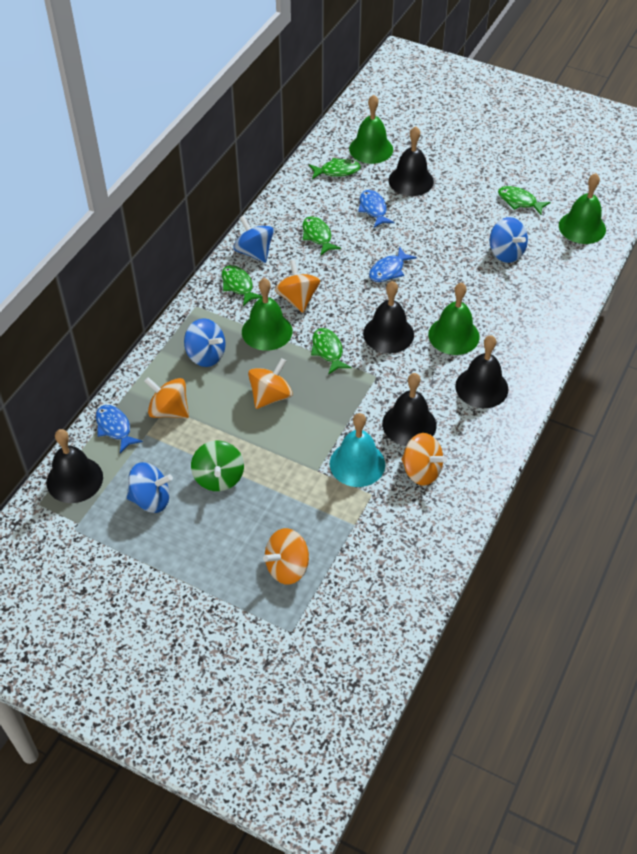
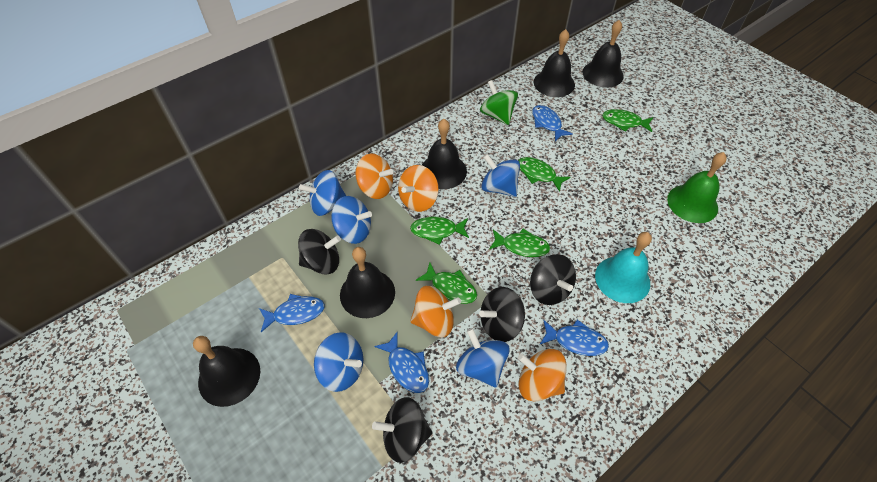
black spinning top: 0 -> 4
blue fish: 3 -> 4
blue spinning top: 4 -> 5
green bell: 4 -> 1
orange spinning top: 5 -> 4

